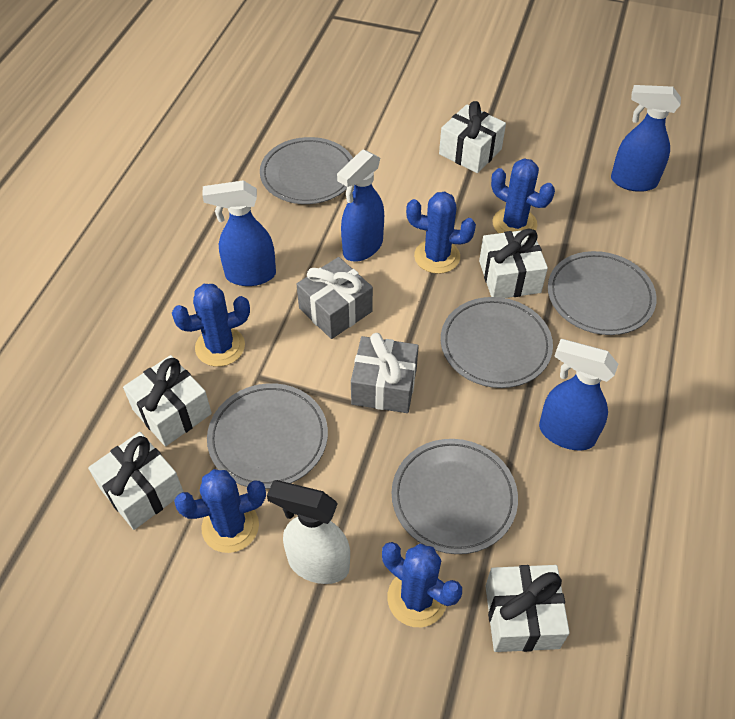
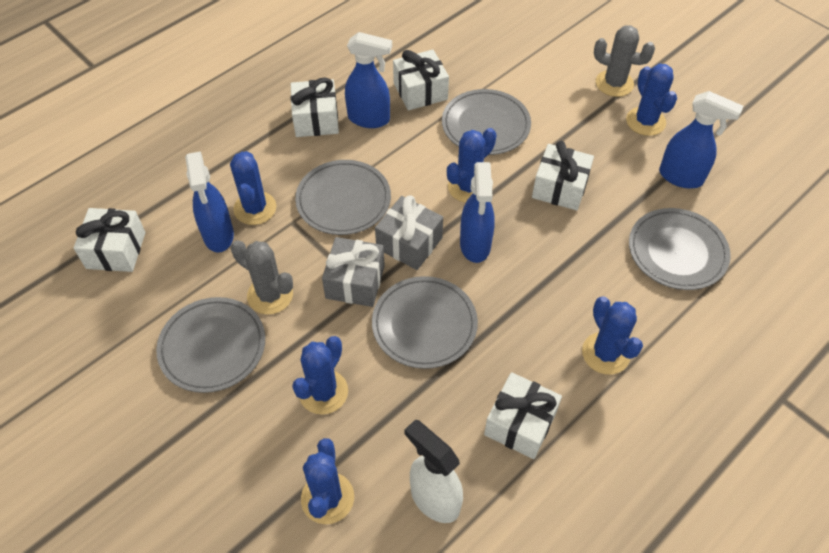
blue cactus: 5 -> 6
grey cactus: 0 -> 2

